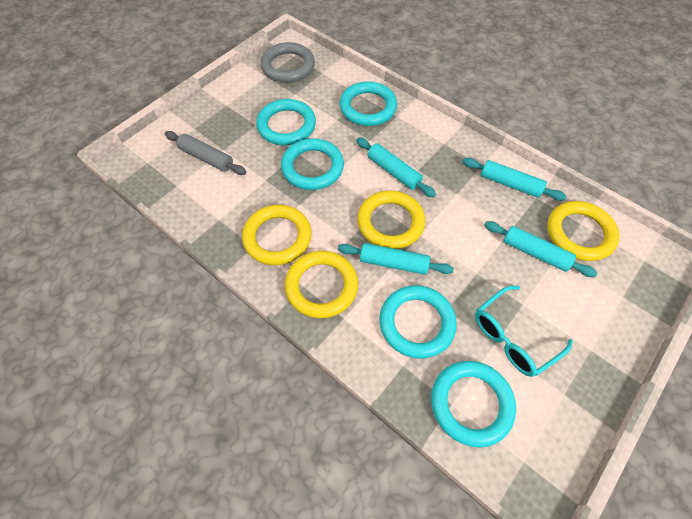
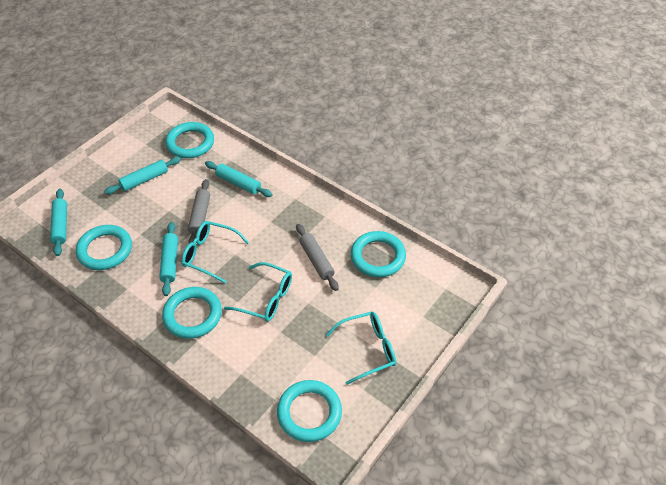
grey ring: 1 -> 0
grey rolling pin: 1 -> 2
turquoise glasses: 1 -> 3
yellow ring: 4 -> 0

